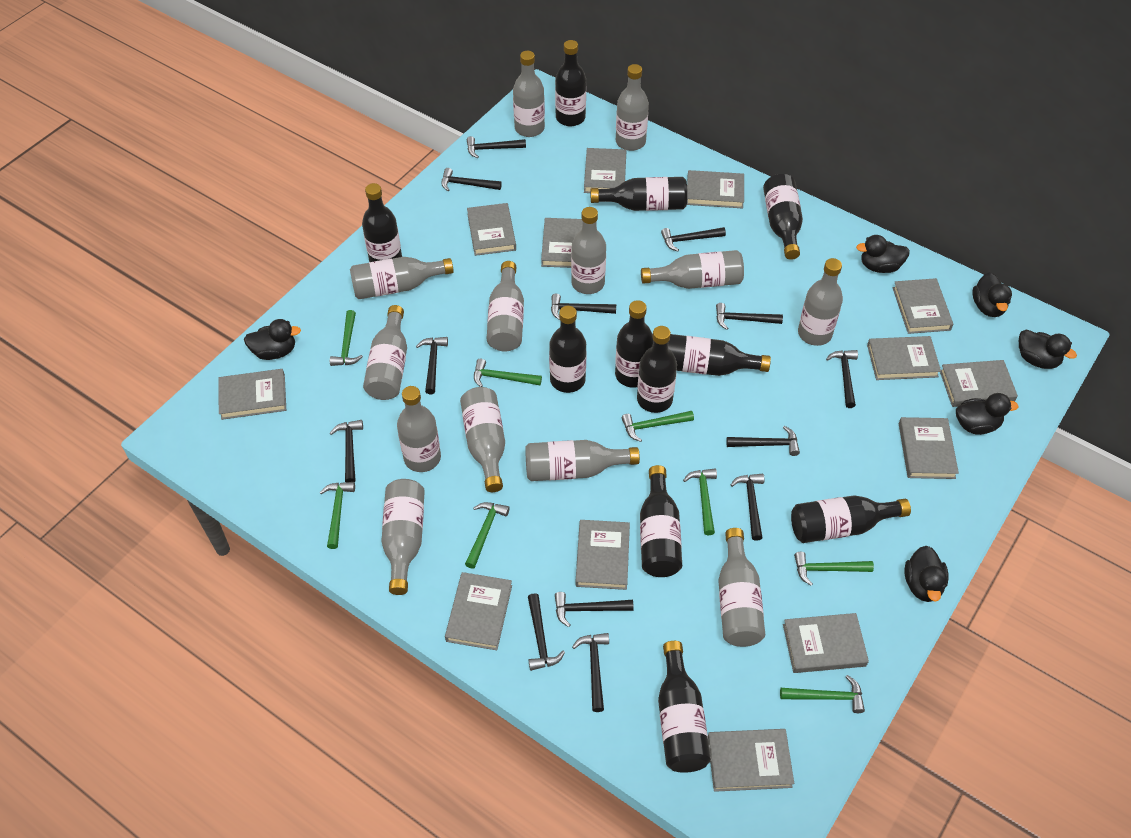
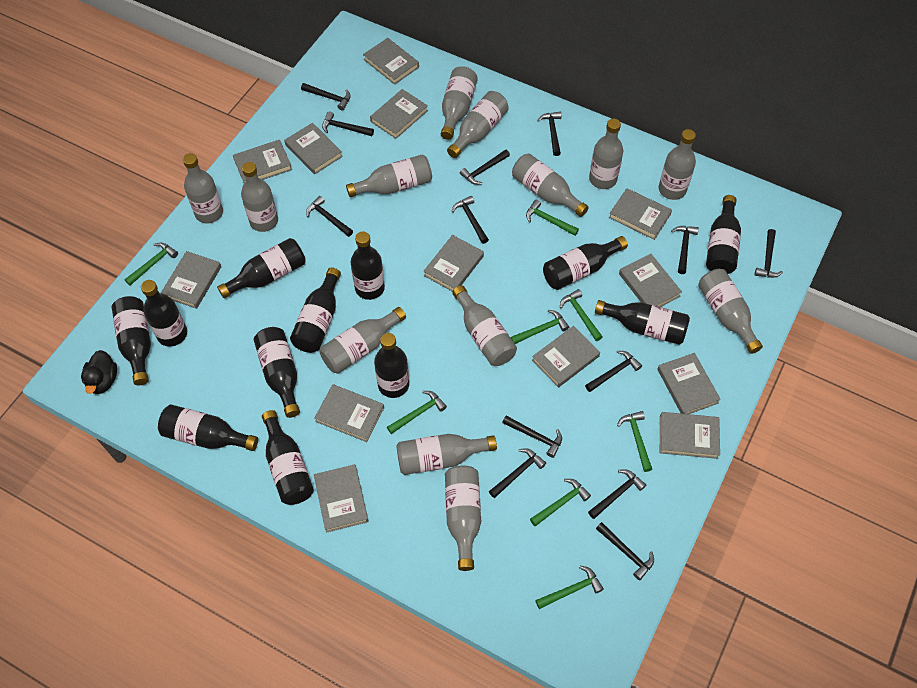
black bottle: 11 -> 12
black duck: 6 -> 1

